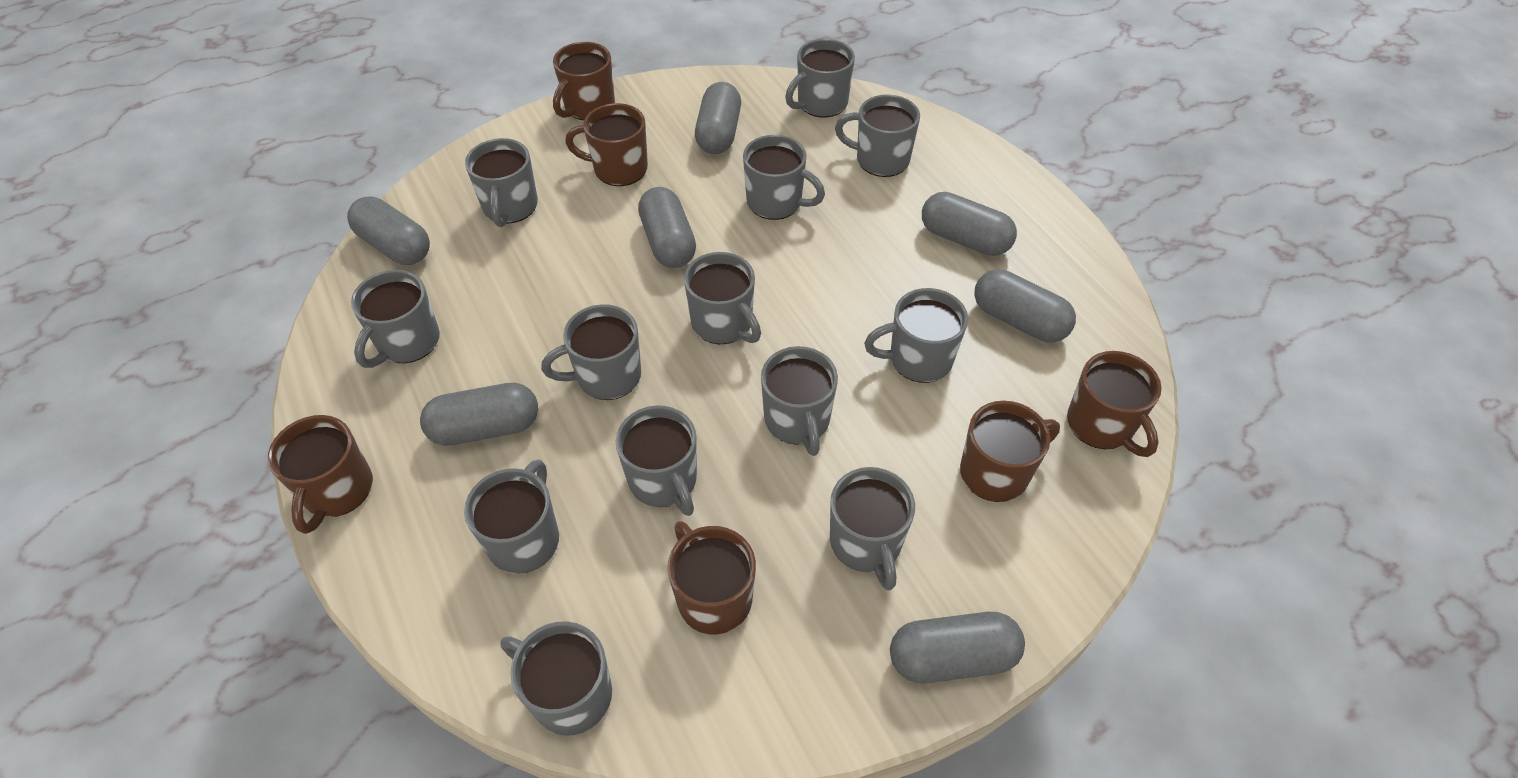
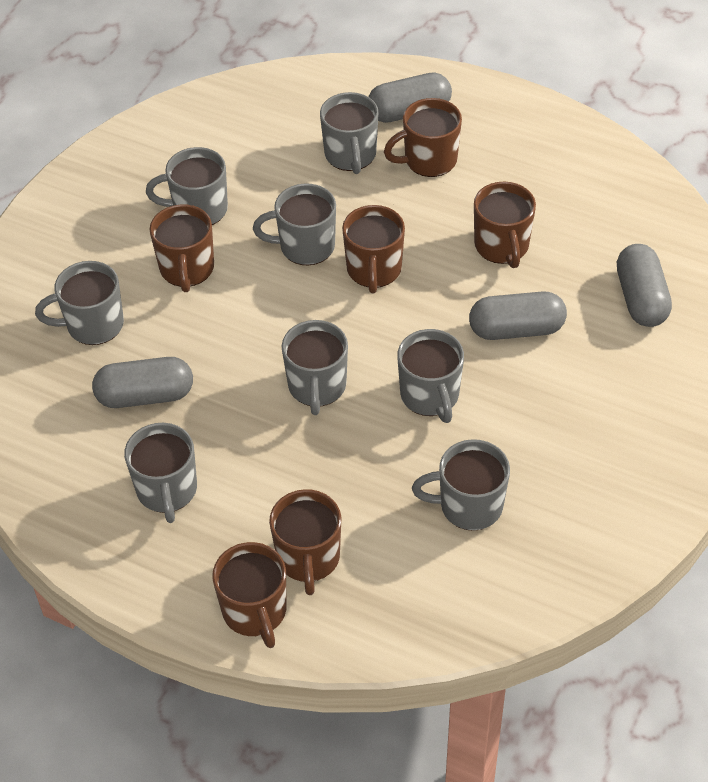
grey capsule: 7 -> 4
grey mug: 13 -> 8

